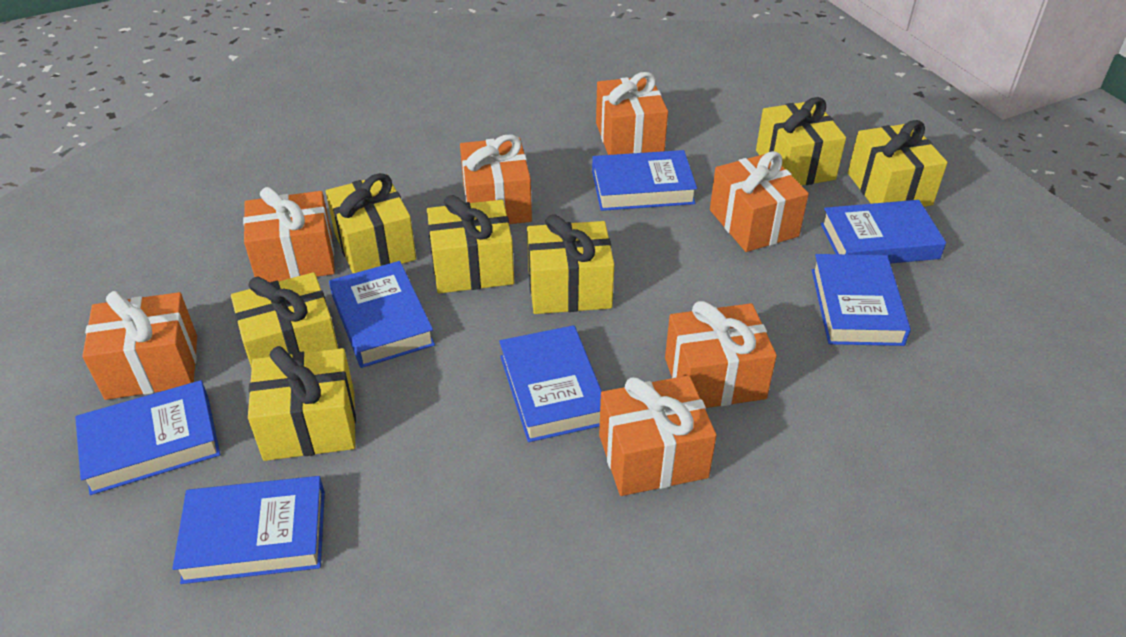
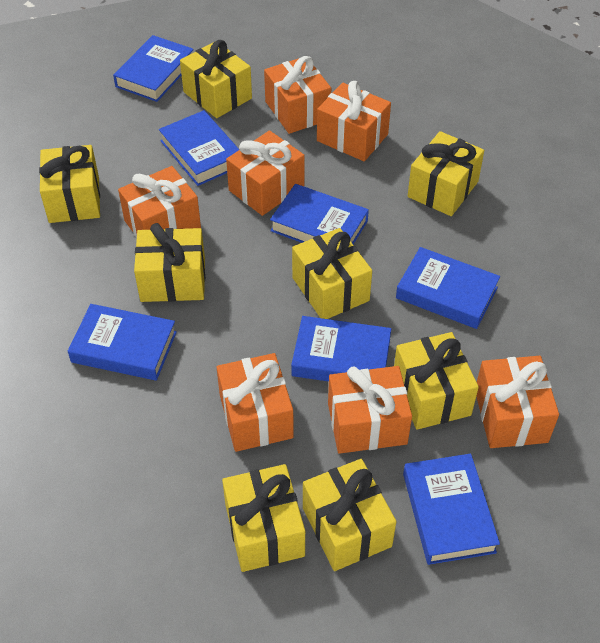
yellow gift: 7 -> 8

